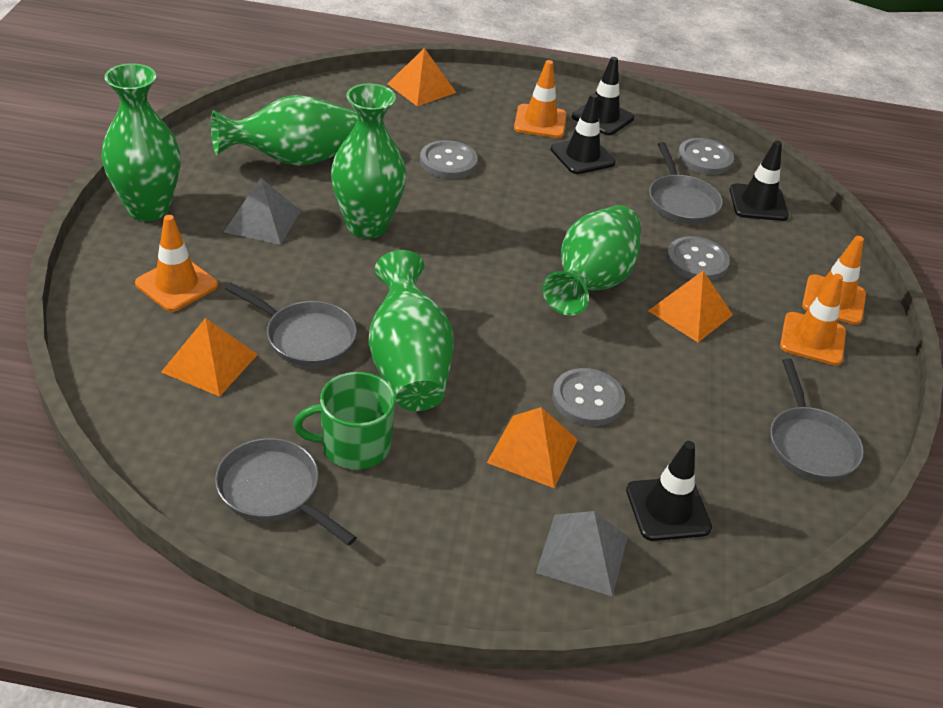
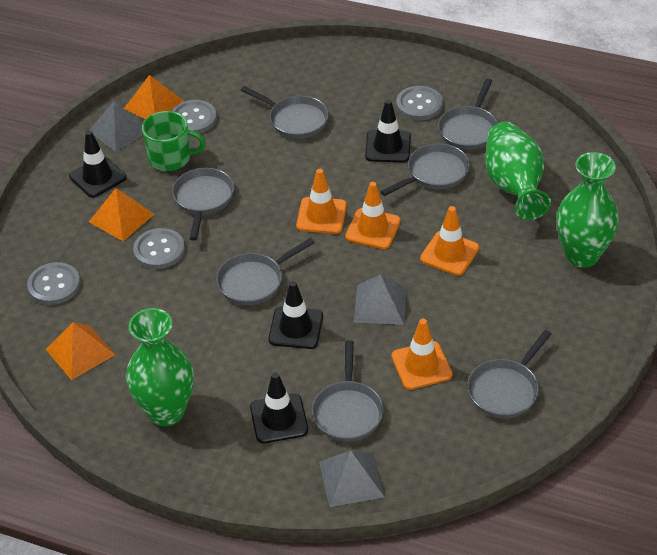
green vase: 5 -> 3
grey pan: 4 -> 7
grey pyramid: 2 -> 3
orange pyramid: 4 -> 3

